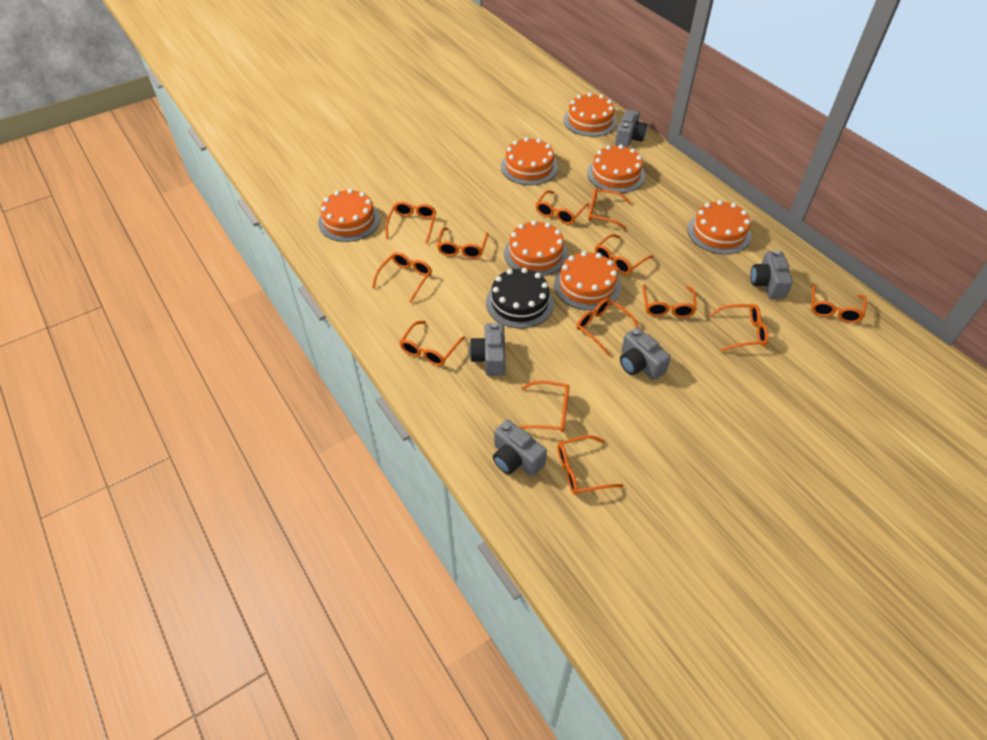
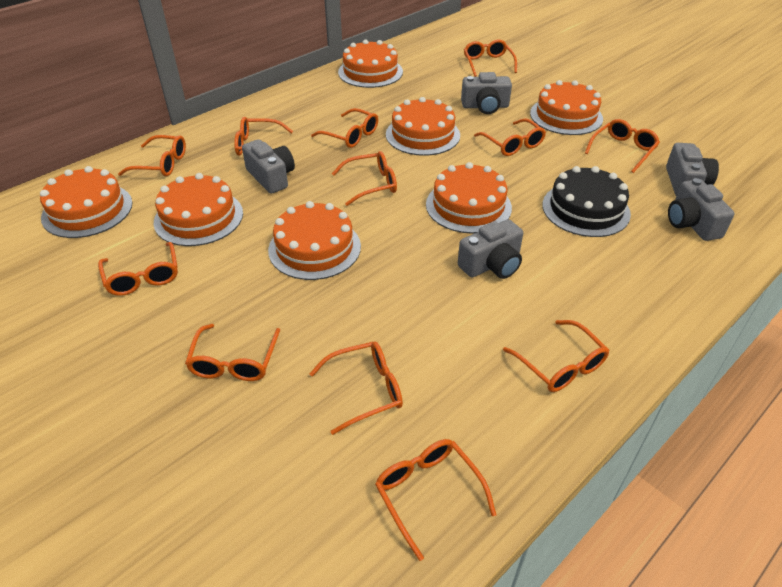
orange glasses: 13 -> 12

